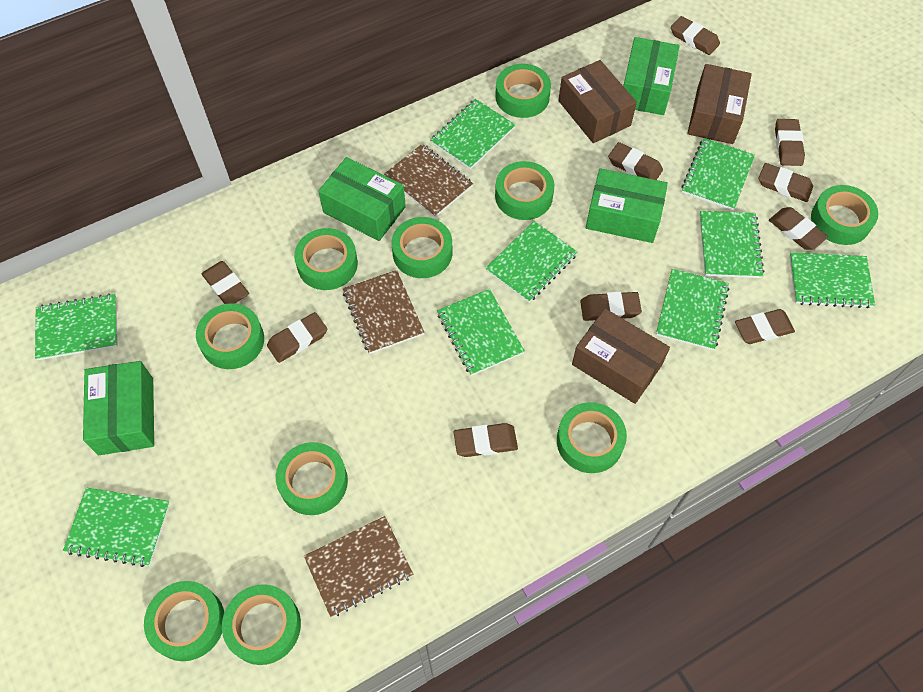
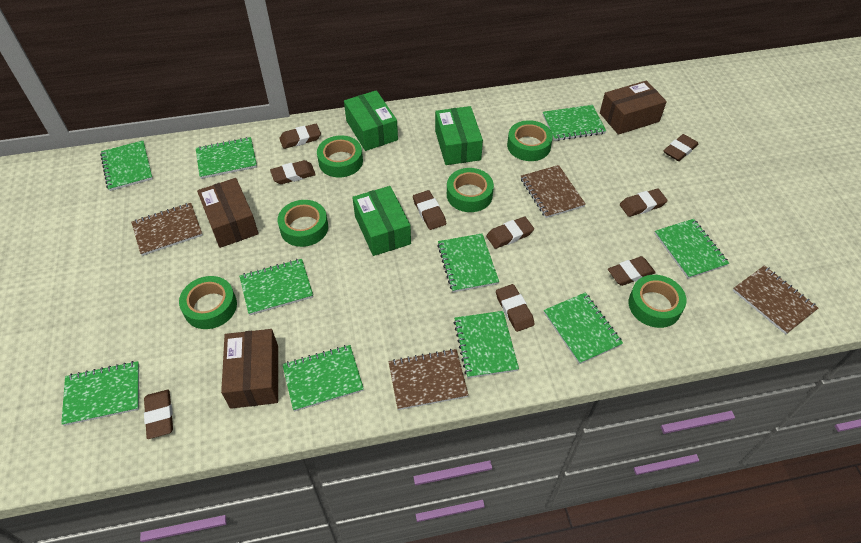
brown eraser: 10 -> 9
brown notebook: 3 -> 4
green box: 4 -> 3
green notebook: 9 -> 10
green tape: 10 -> 6

